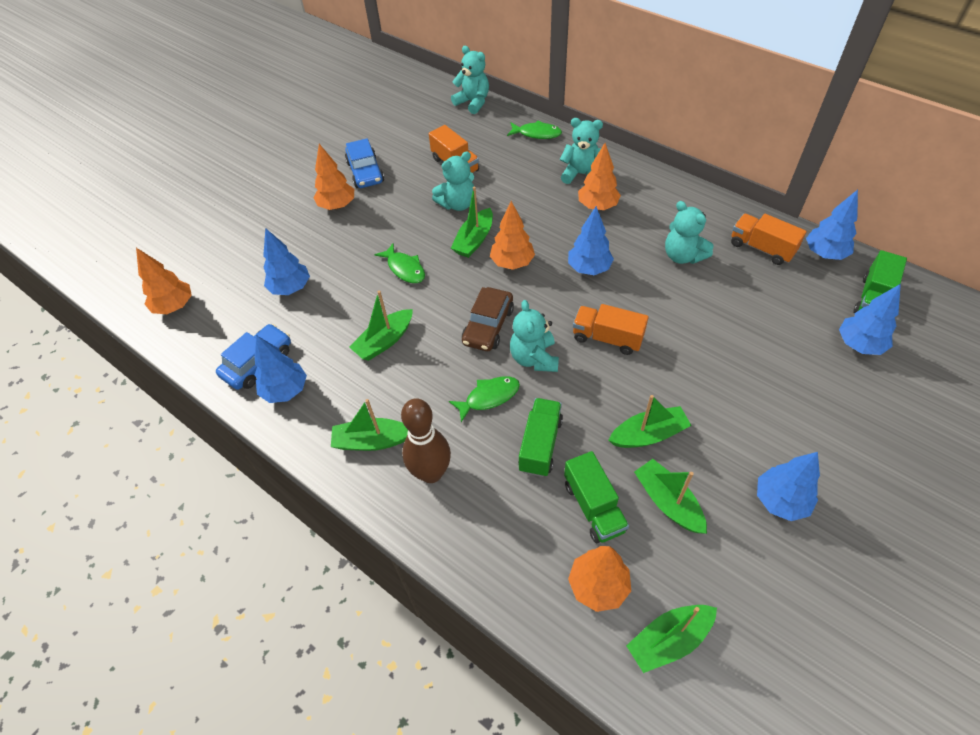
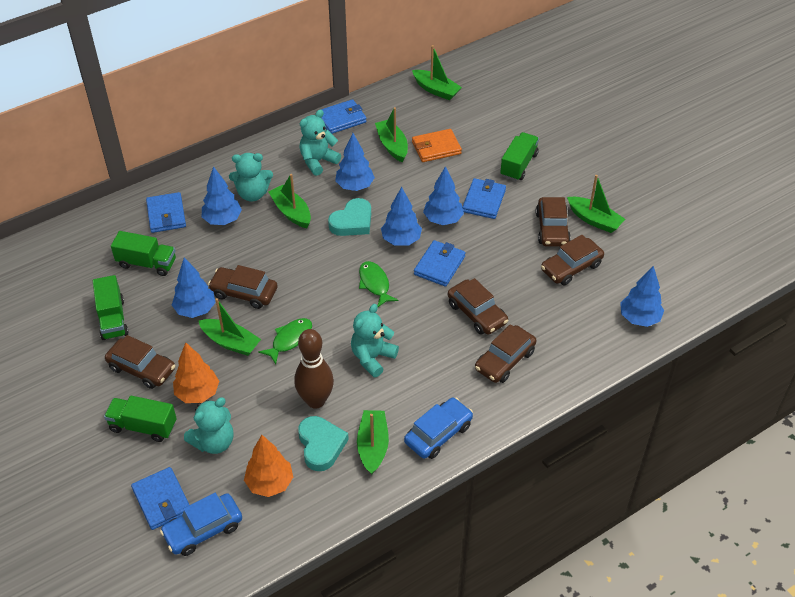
blue wallet: 0 -> 5
brown car: 1 -> 6
green fish: 3 -> 2
green truck: 3 -> 4
orange tree: 5 -> 2
orange truck: 3 -> 0
orange wallet: 0 -> 1
turquoise heart: 0 -> 2
turquoise teddy bear: 5 -> 4

